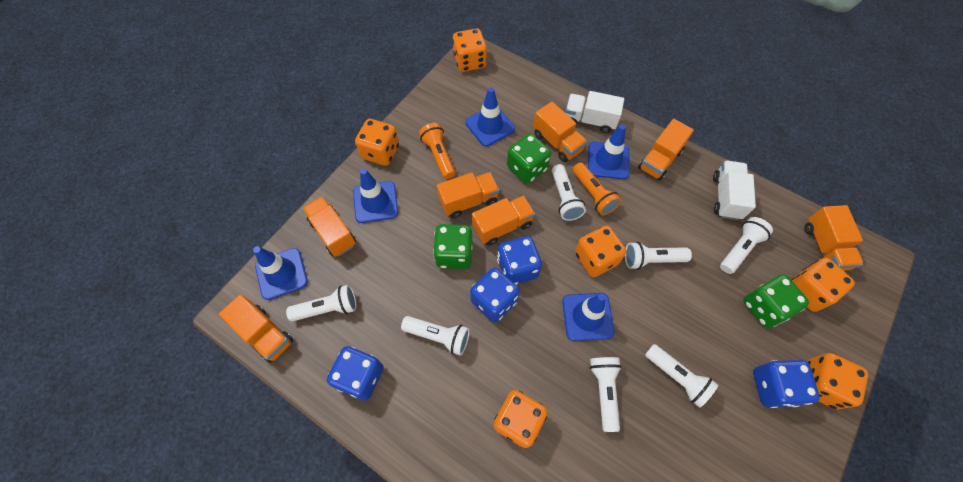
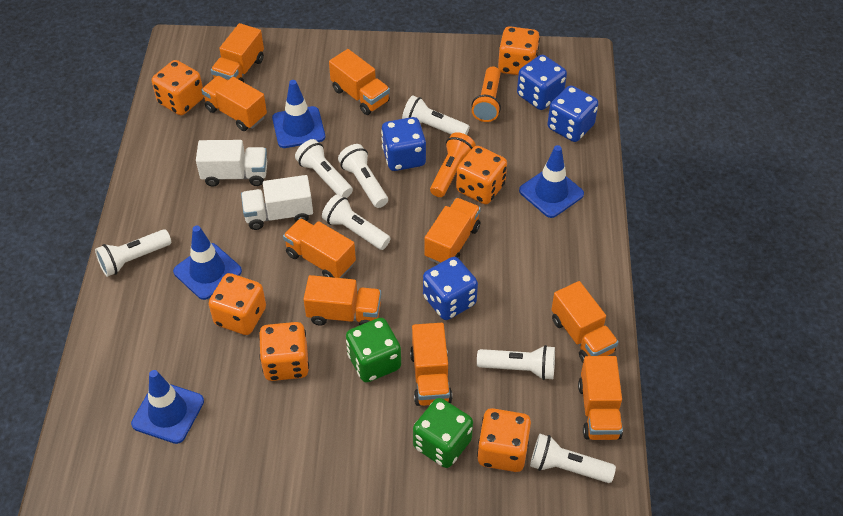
blue traffic cone: 5 -> 4
green dice: 3 -> 2
orange truck: 7 -> 9

